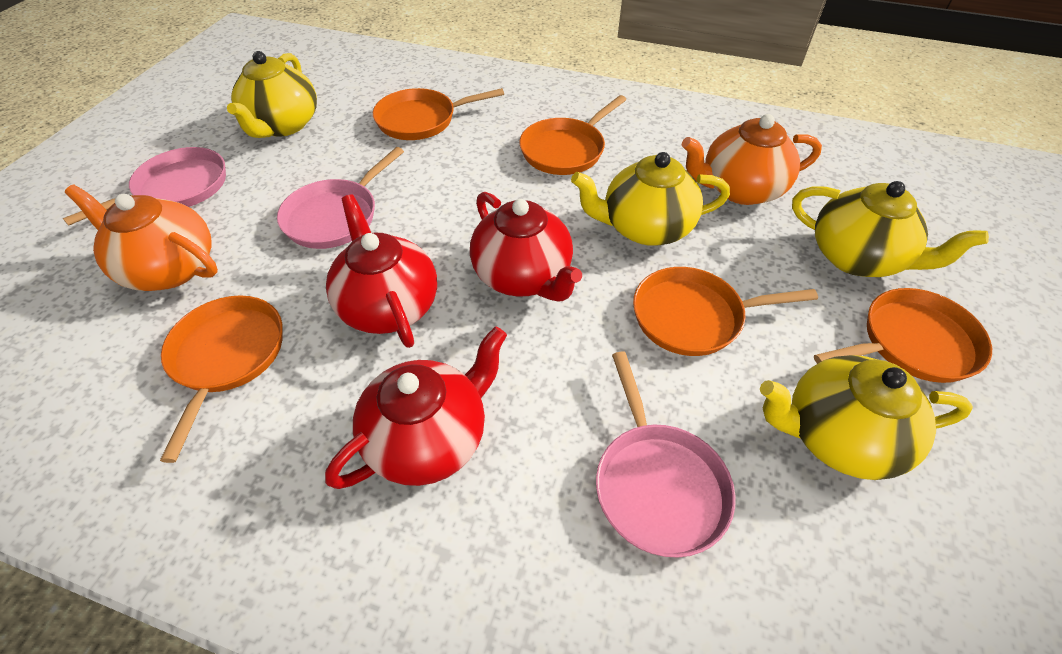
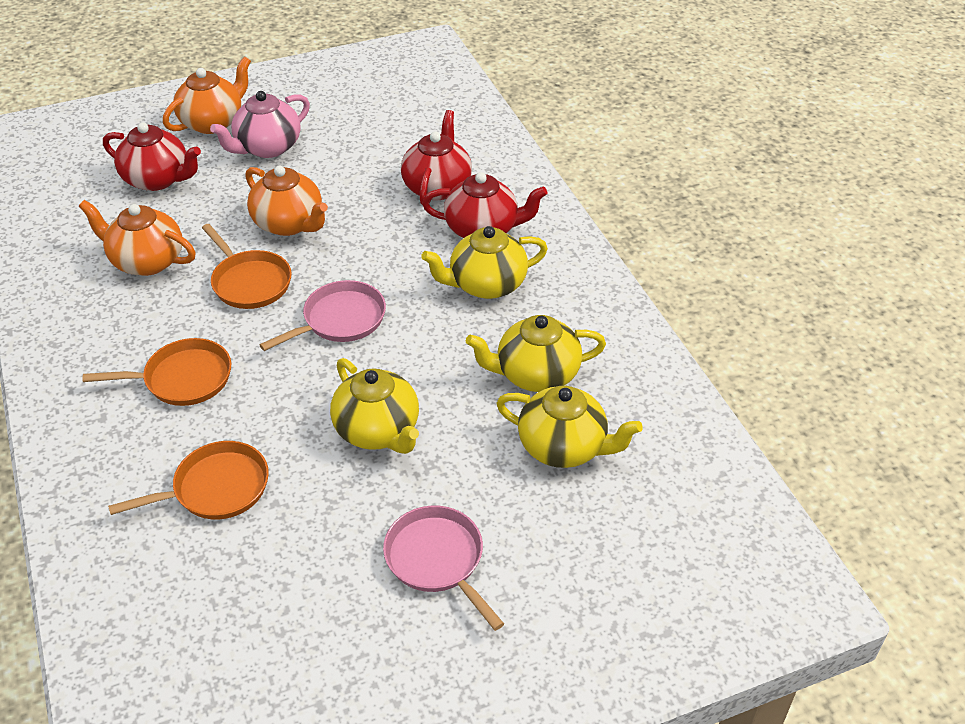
orange pan: 5 -> 3
orange teapot: 2 -> 3
pink pan: 3 -> 2
pink teapot: 0 -> 1

